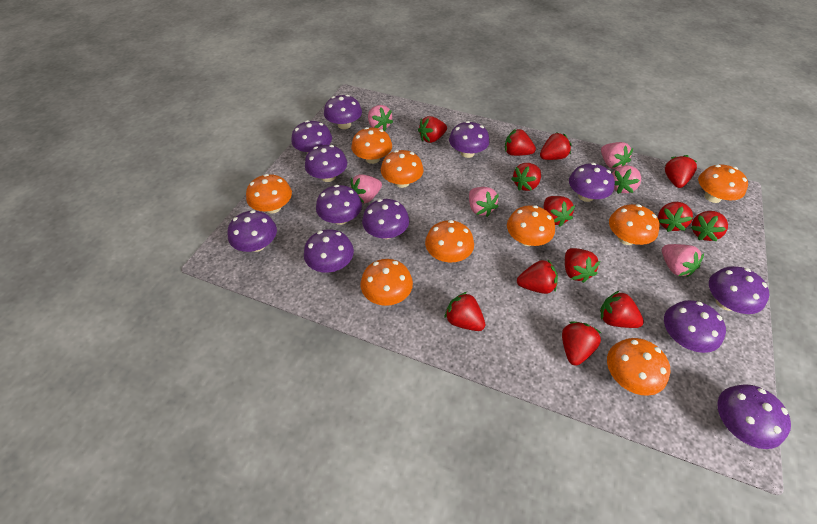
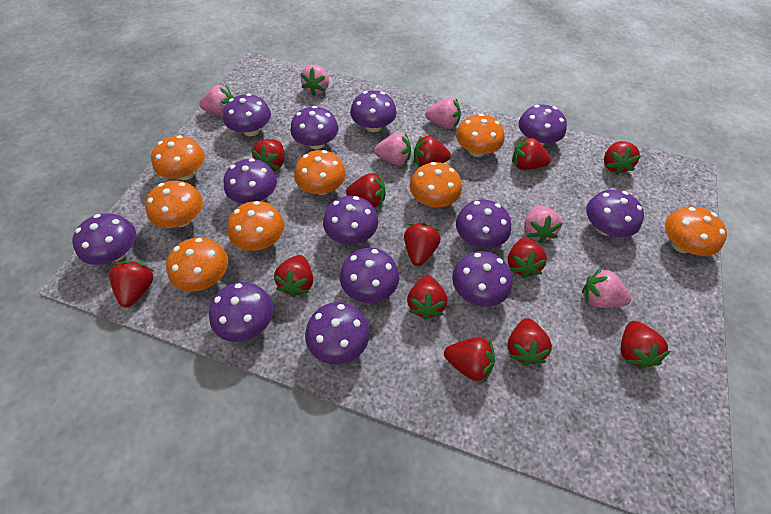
orange mushroom: 9 -> 8
purple mushroom: 12 -> 13

